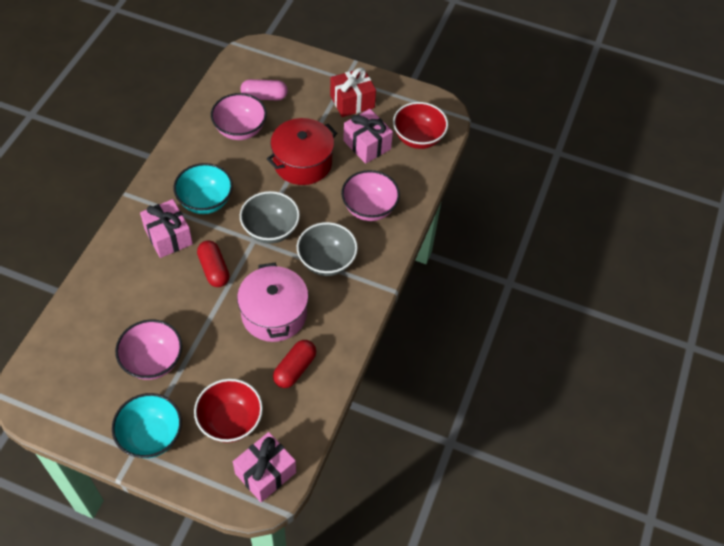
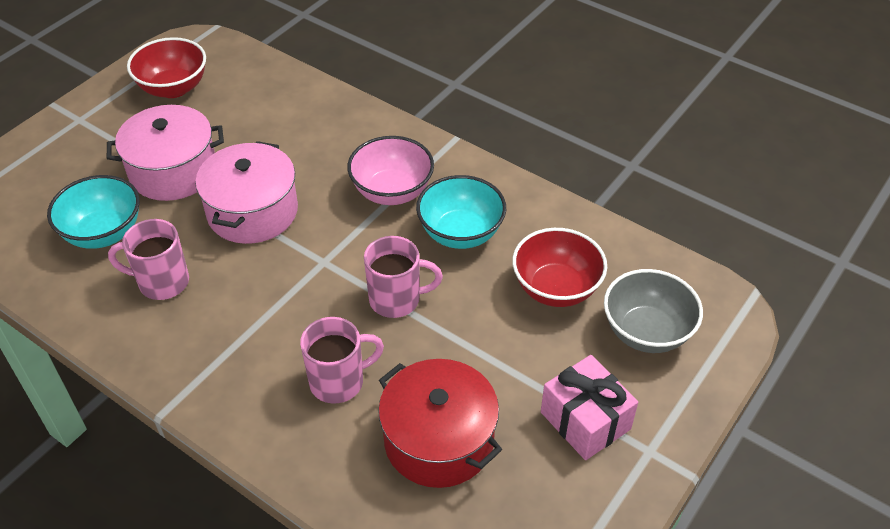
grey bowl: 2 -> 1
pink bowl: 3 -> 1
pink capsule: 1 -> 0
pink gift: 3 -> 1
pink mug: 0 -> 3
pink pot: 1 -> 2
red capsule: 2 -> 0
red gift: 1 -> 0

